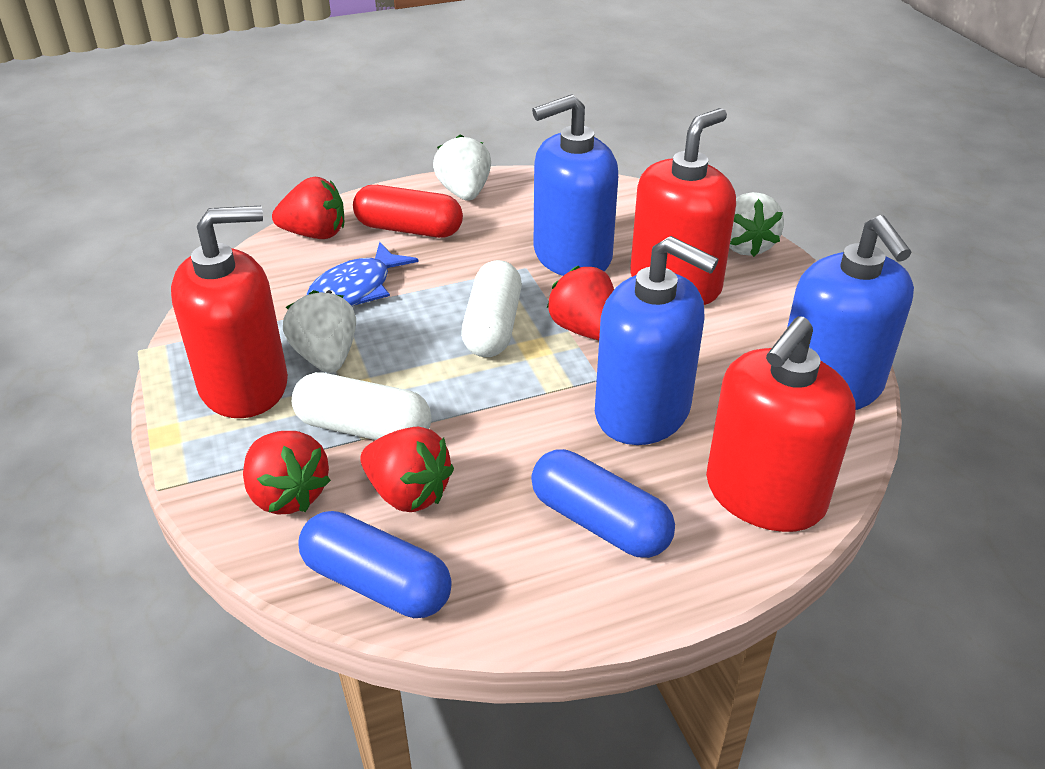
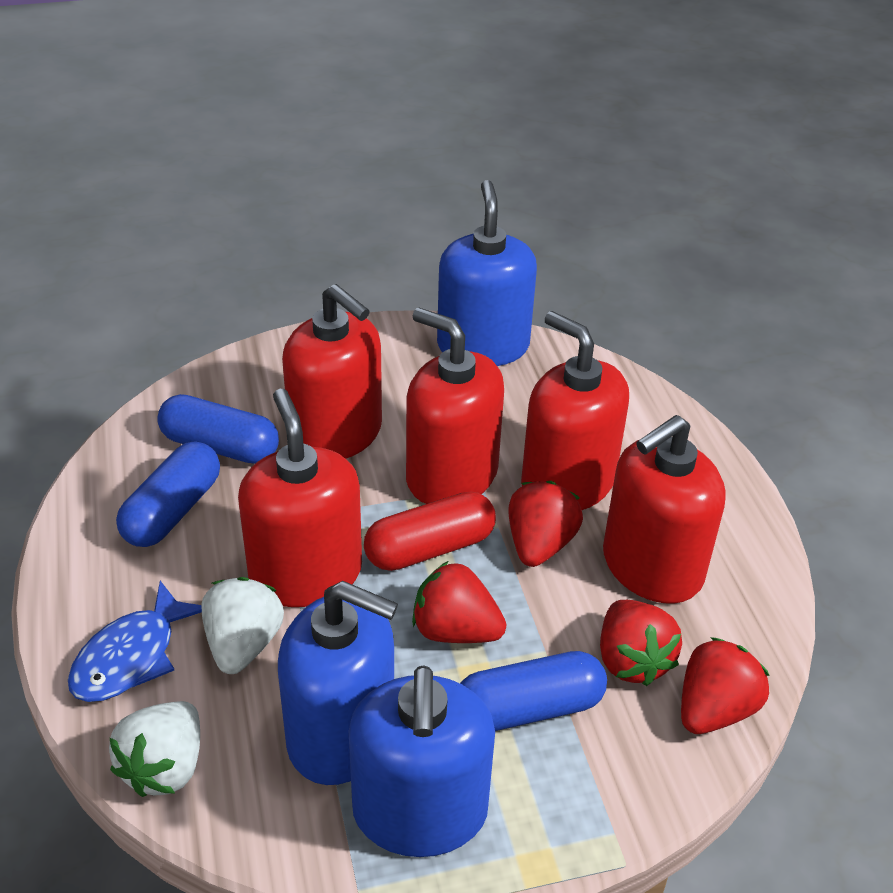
blue capsule: 2 -> 3
red soap dispenser: 3 -> 5
white capsule: 2 -> 0
white strawberry: 3 -> 2

